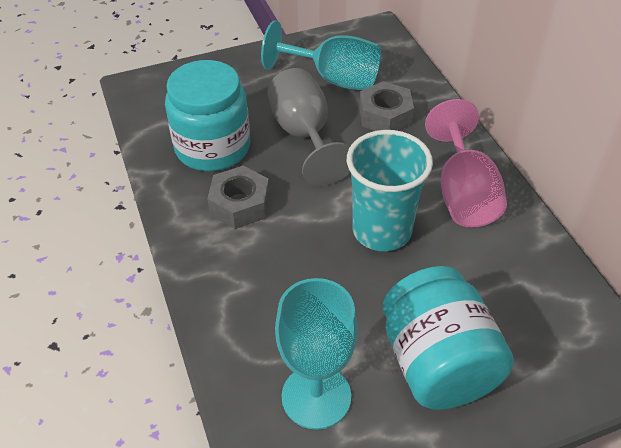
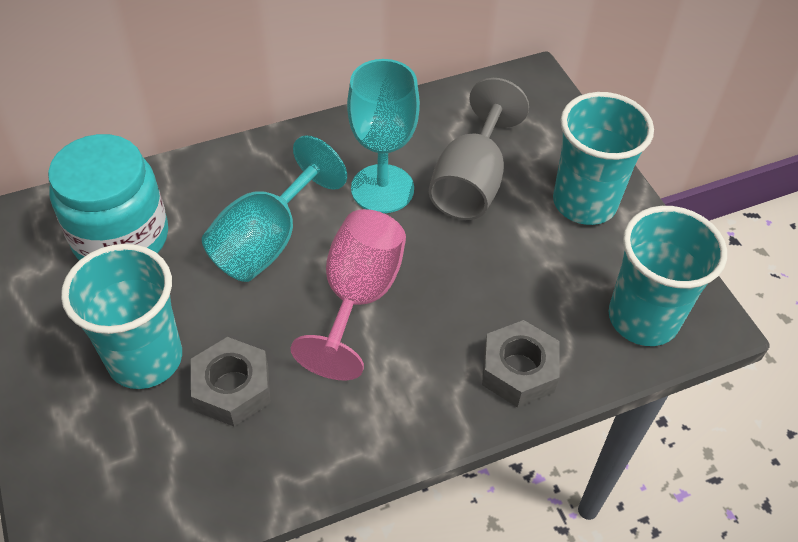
turquoise cup: 1 -> 3
turquoise jar: 2 -> 1

